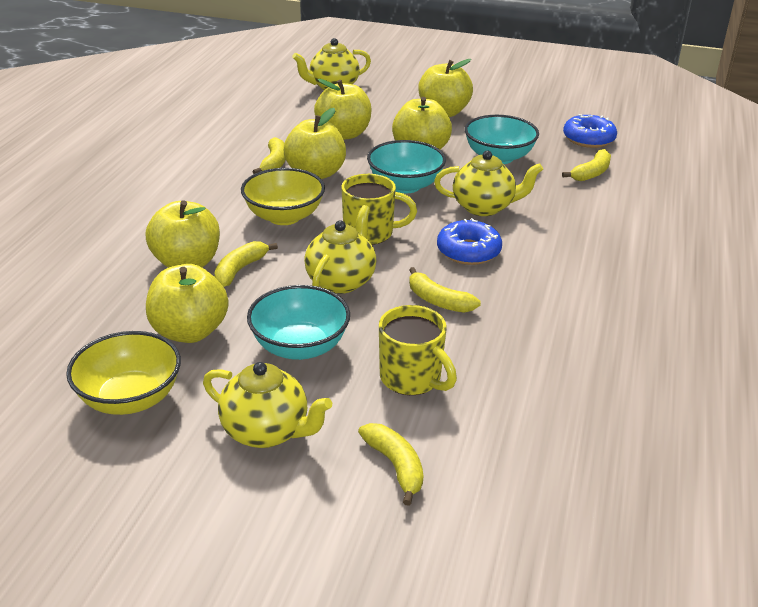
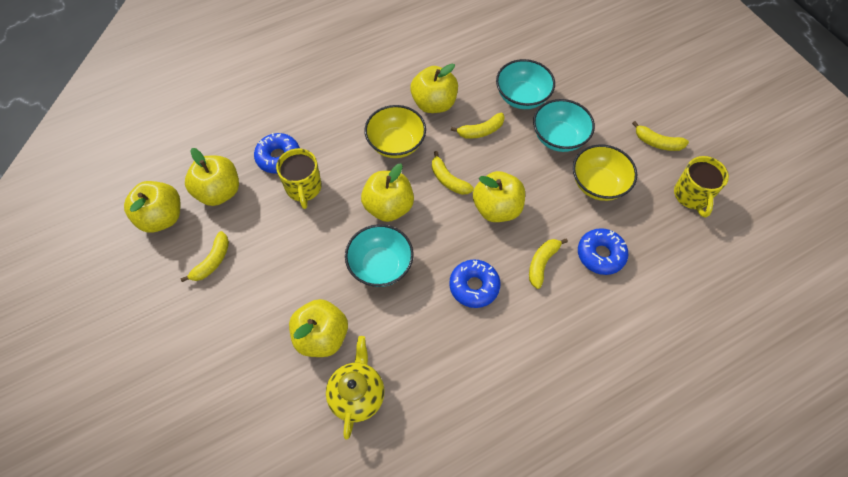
blue donut: 2 -> 3
yellow teapot: 4 -> 1

